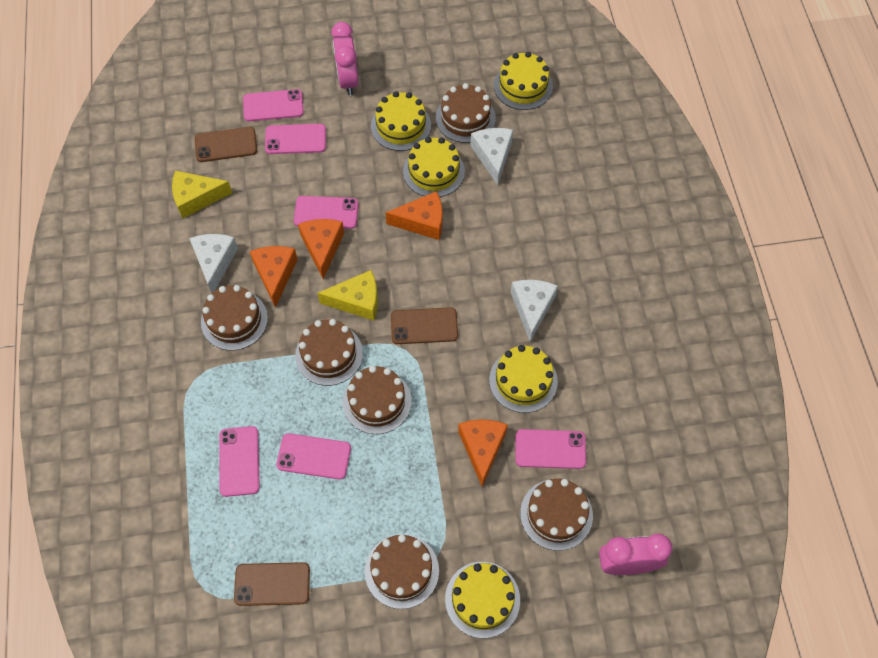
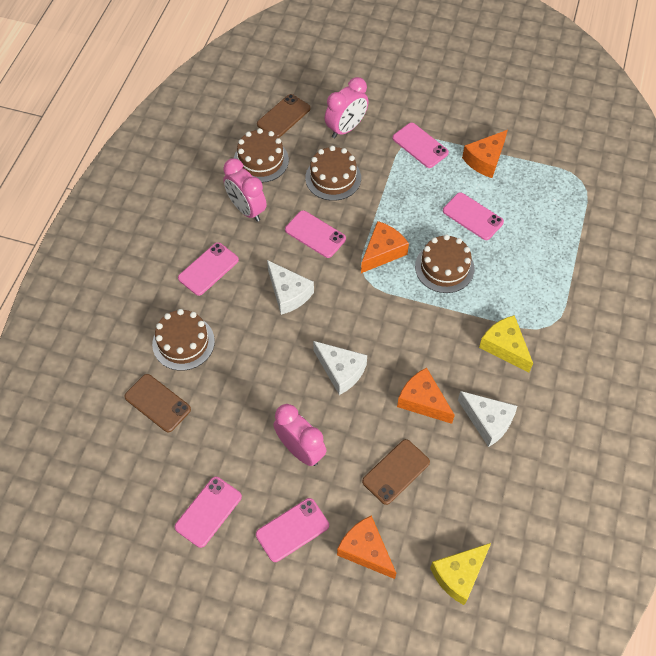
brown cake: 6 -> 4
pink clock: 2 -> 3
yellow cake: 5 -> 0

